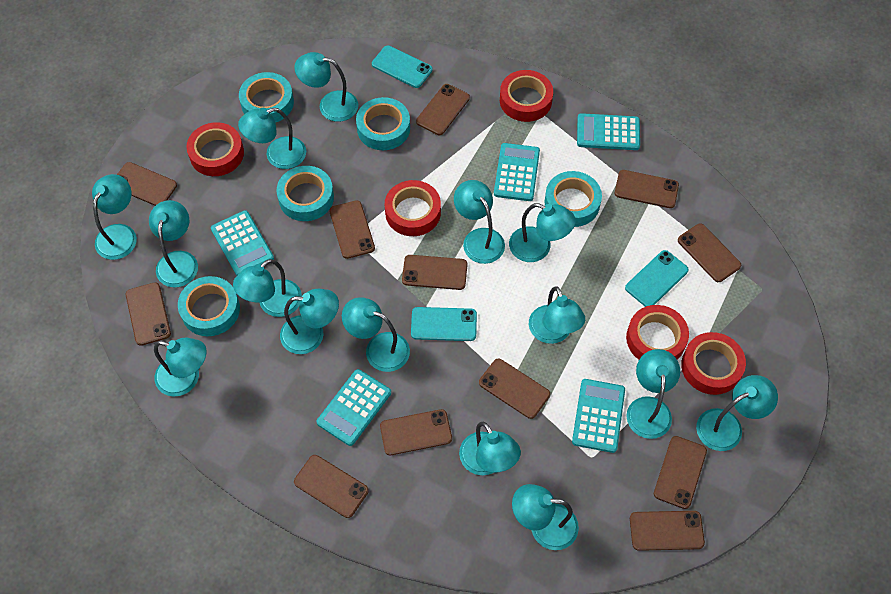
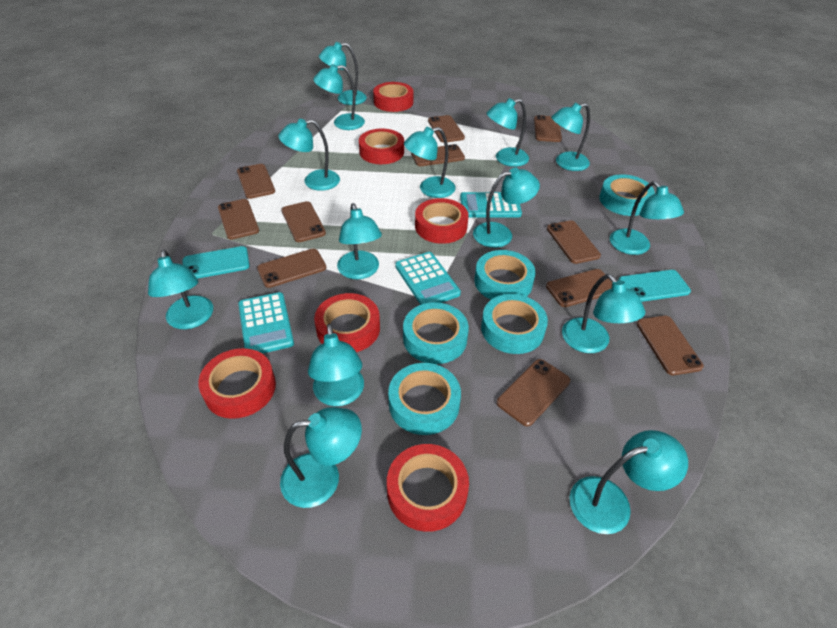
brown phone: 12 -> 11
red tape: 5 -> 6
turquoise calculator: 5 -> 3
turquoise lamp: 15 -> 14
turquoise phone: 3 -> 2

